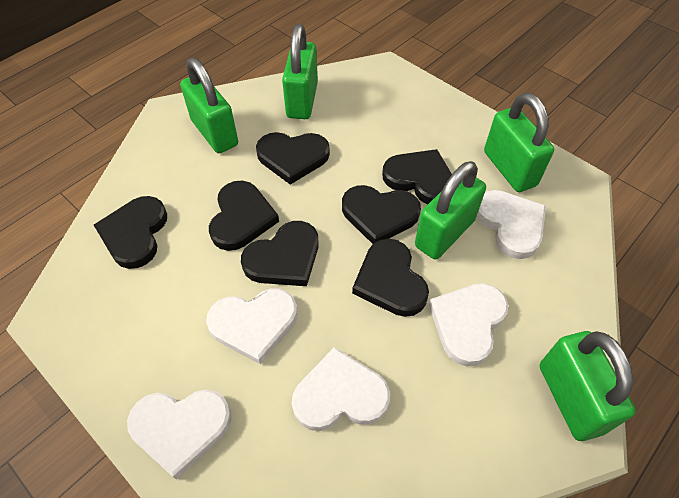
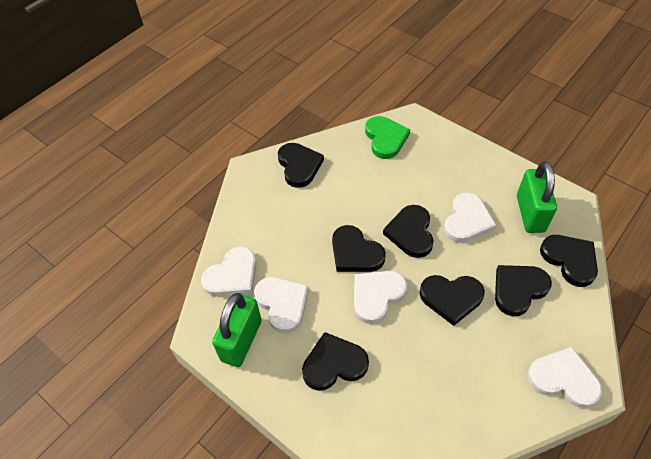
green heart: 0 -> 1
green padlock: 5 -> 2

